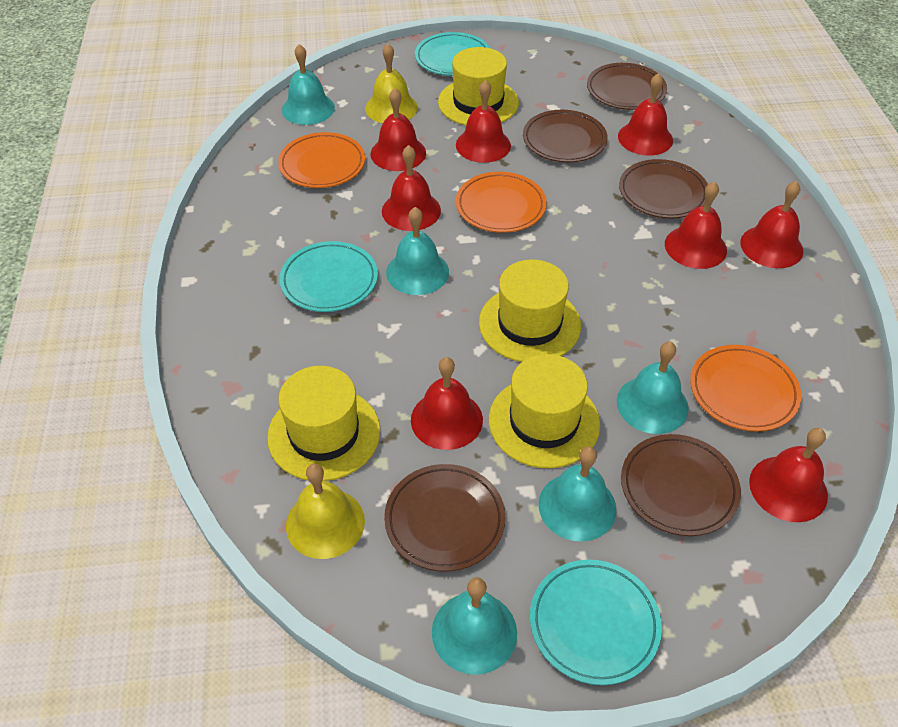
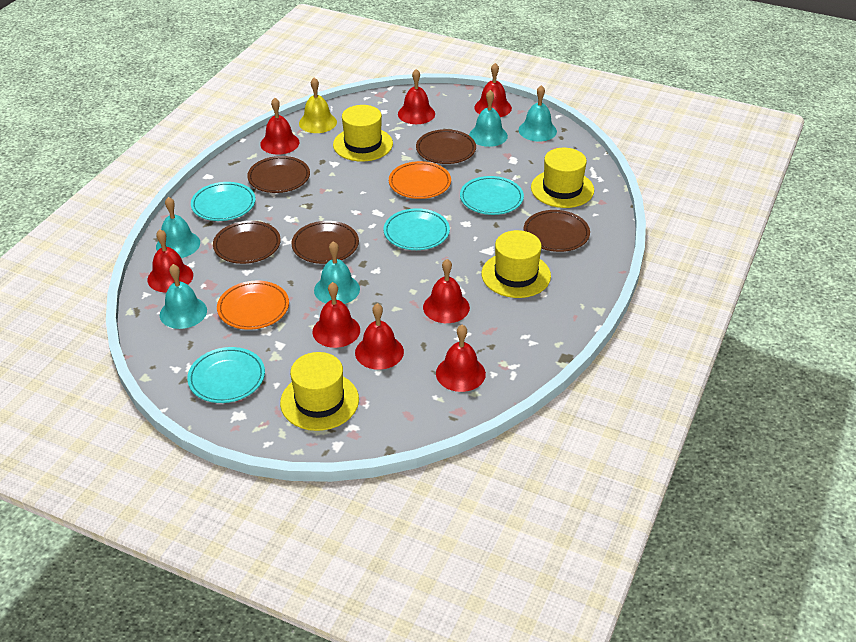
orange plate: 3 -> 2
turquoise plate: 3 -> 4
yellow bell: 2 -> 1

